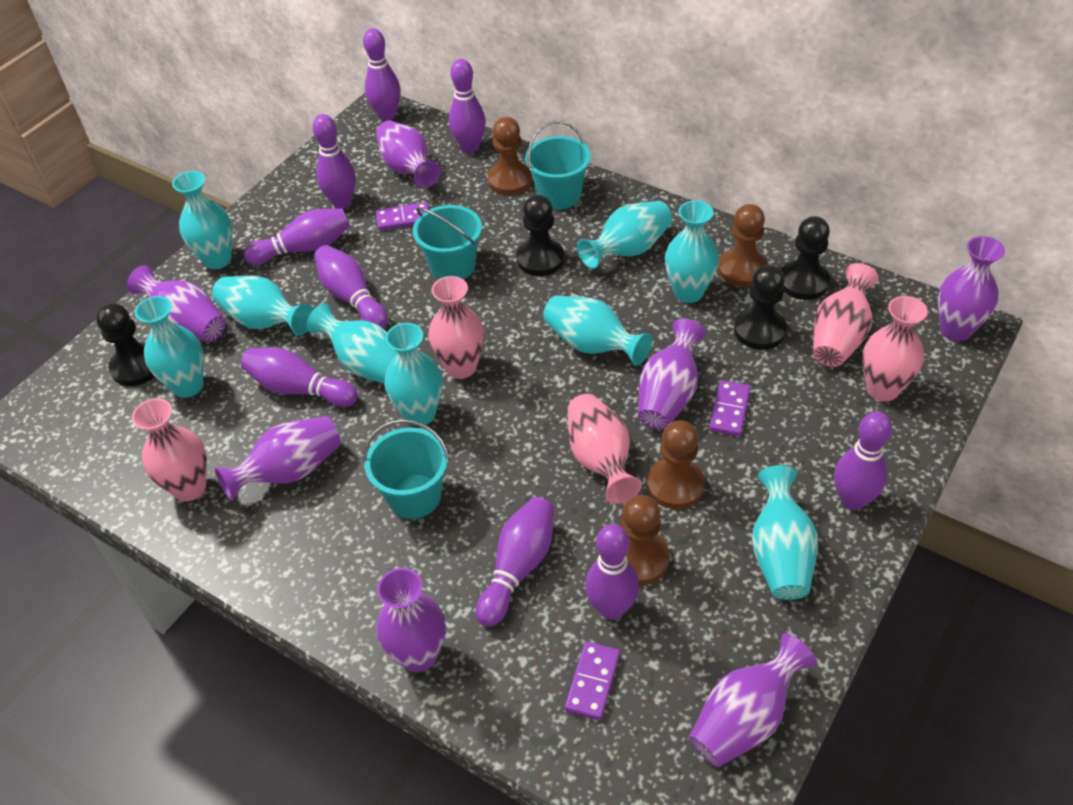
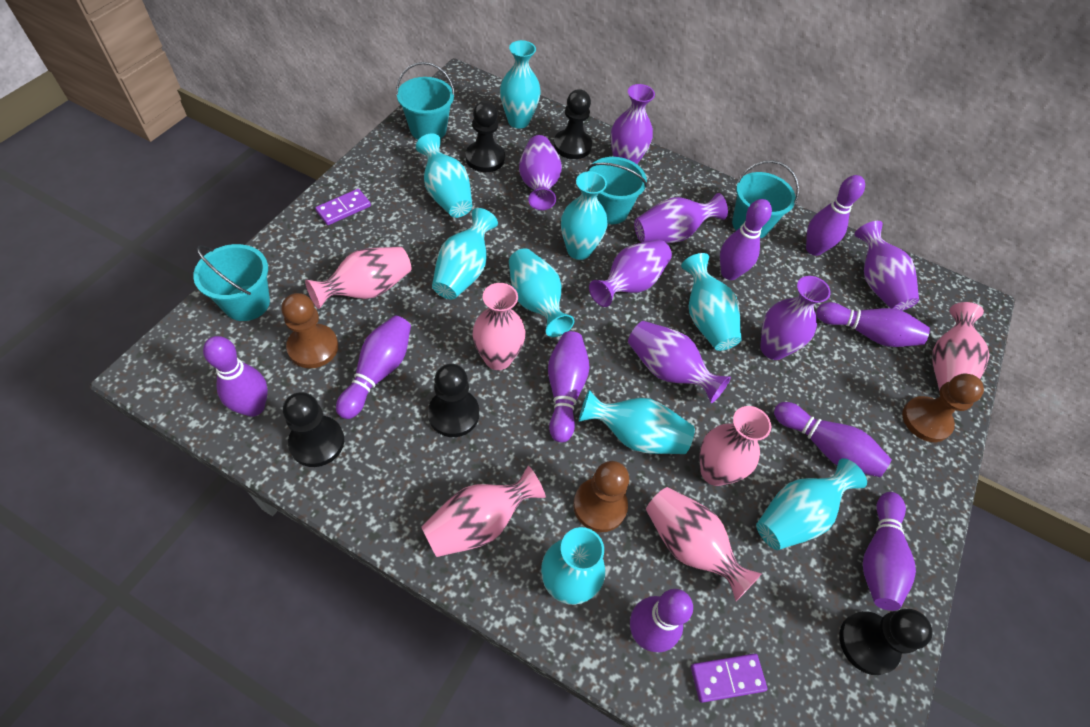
black pawn: 4 -> 5
brown pawn: 4 -> 3
pink vase: 5 -> 6
purple domino: 3 -> 2
turquoise bucket: 3 -> 4

